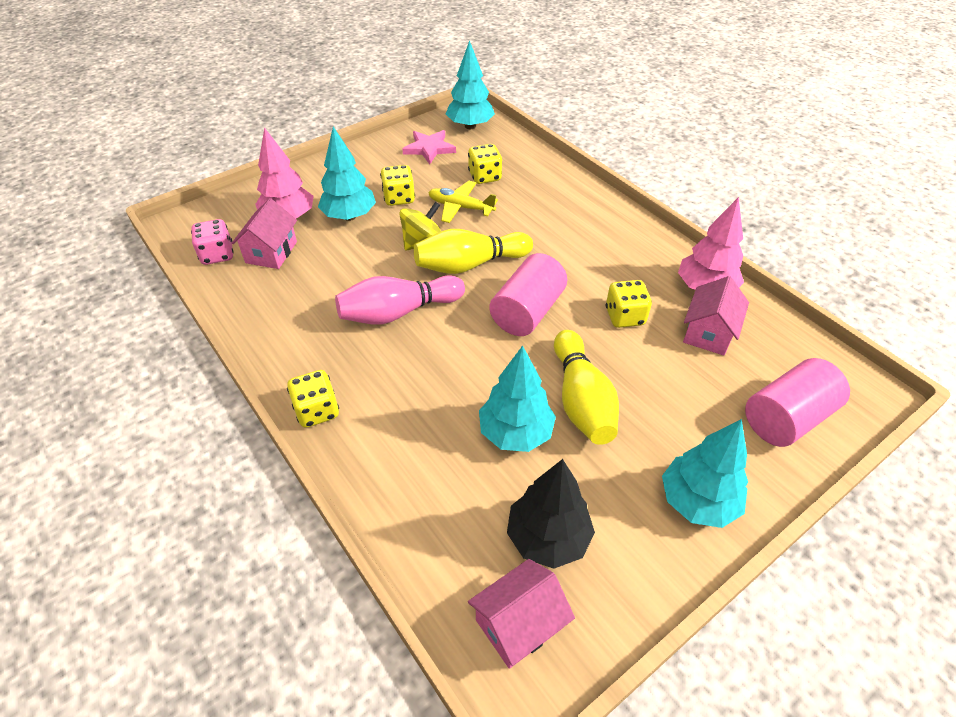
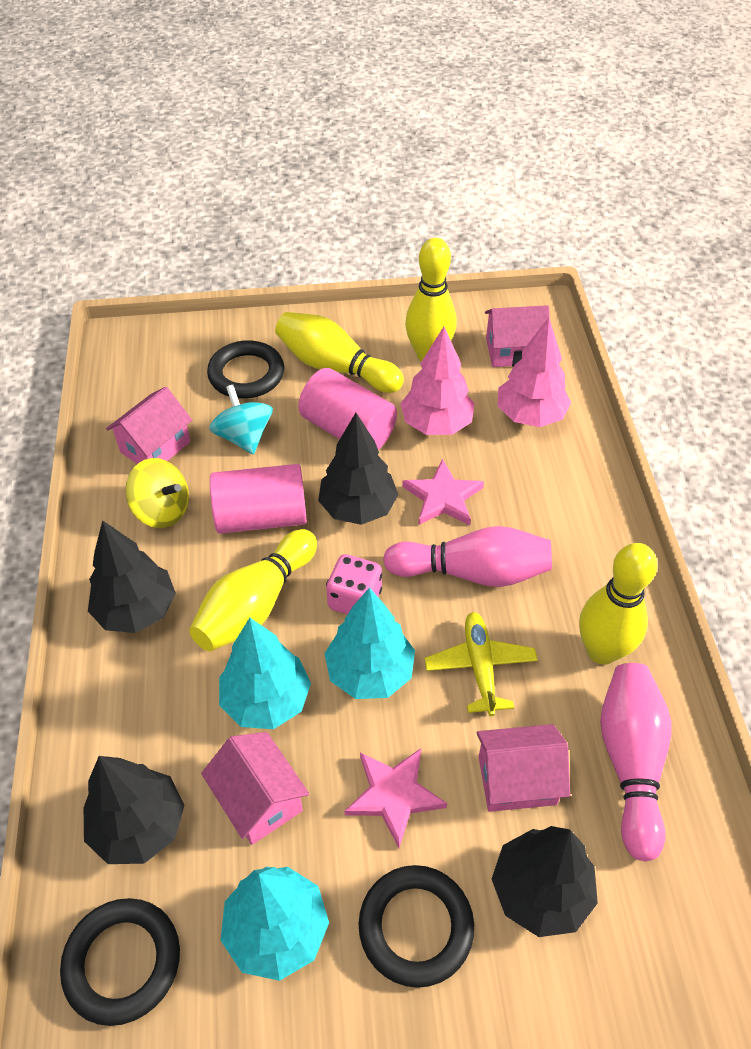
black ring: 0 -> 3
black tree: 1 -> 4
pink bowling pin: 1 -> 2
pink house: 3 -> 4
pink star: 1 -> 2
turquoise spinning top: 0 -> 1
turquoise tree: 4 -> 3
yellow bowling pin: 2 -> 4
yellow dice: 4 -> 0

